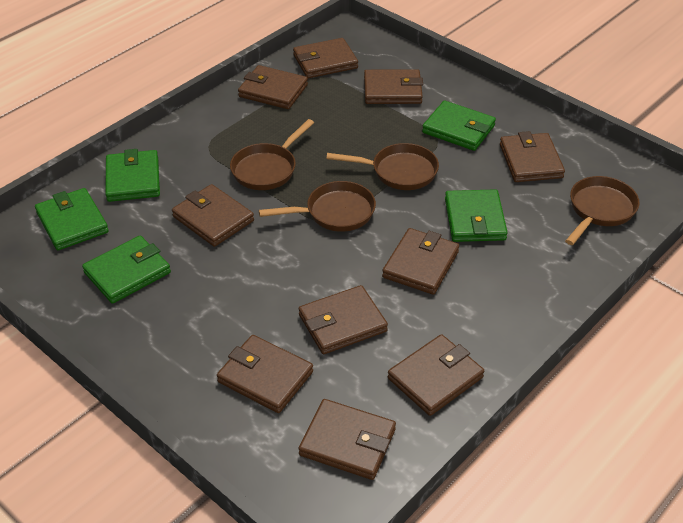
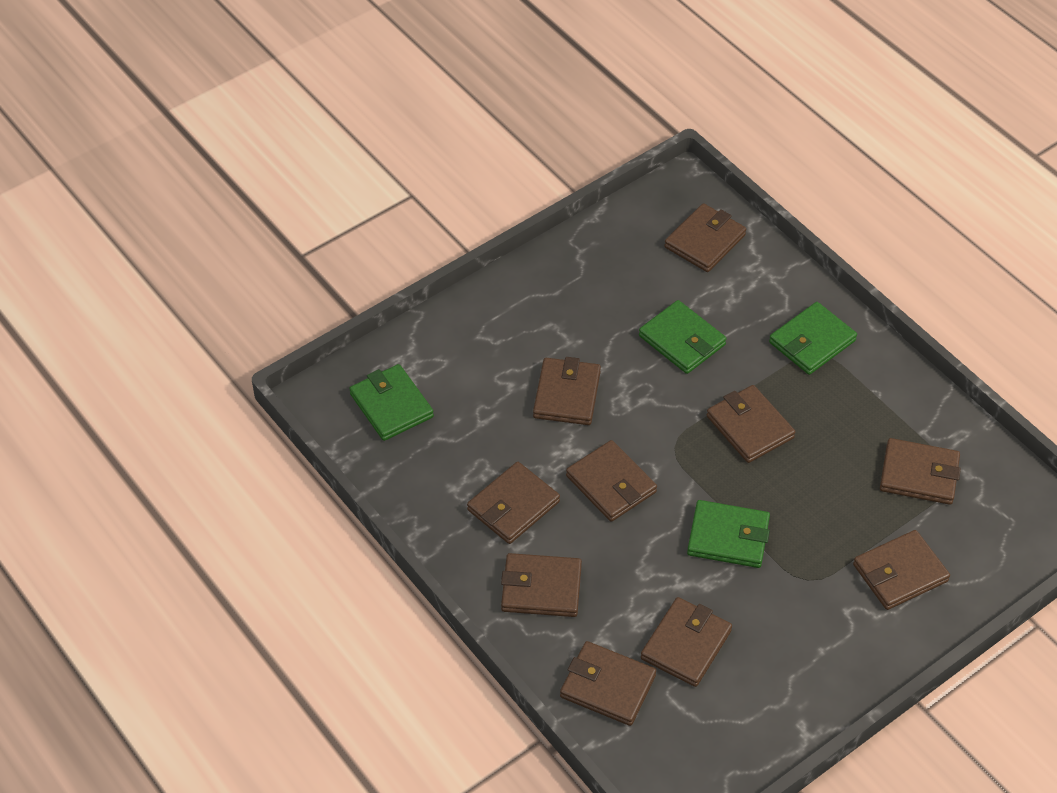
brown pan: 4 -> 0
green wallet: 5 -> 4

